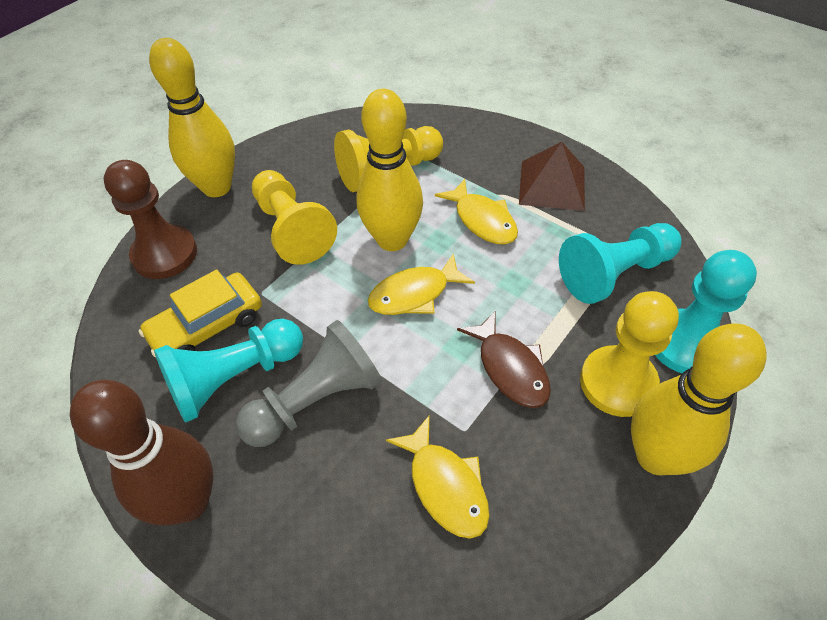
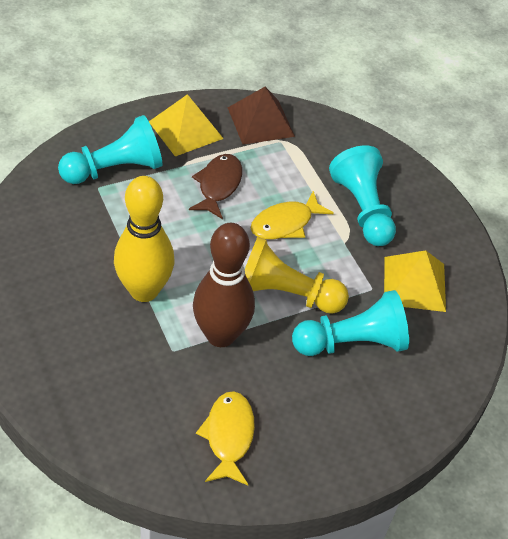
brown pawn: 1 -> 0
grey pawn: 1 -> 0
yellow bowling pin: 3 -> 1
yellow car: 1 -> 0
yellow fish: 3 -> 2
yellow pawn: 3 -> 1
yellow pyramid: 0 -> 2

